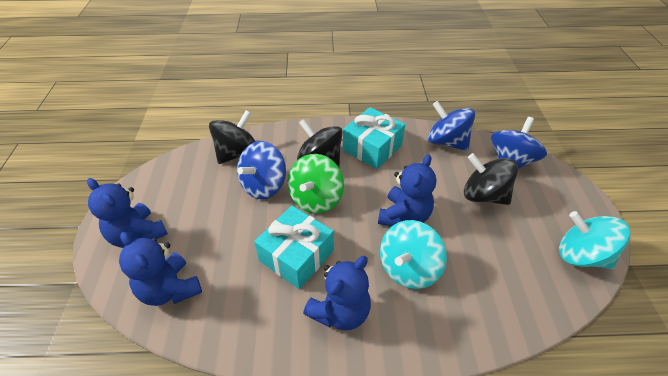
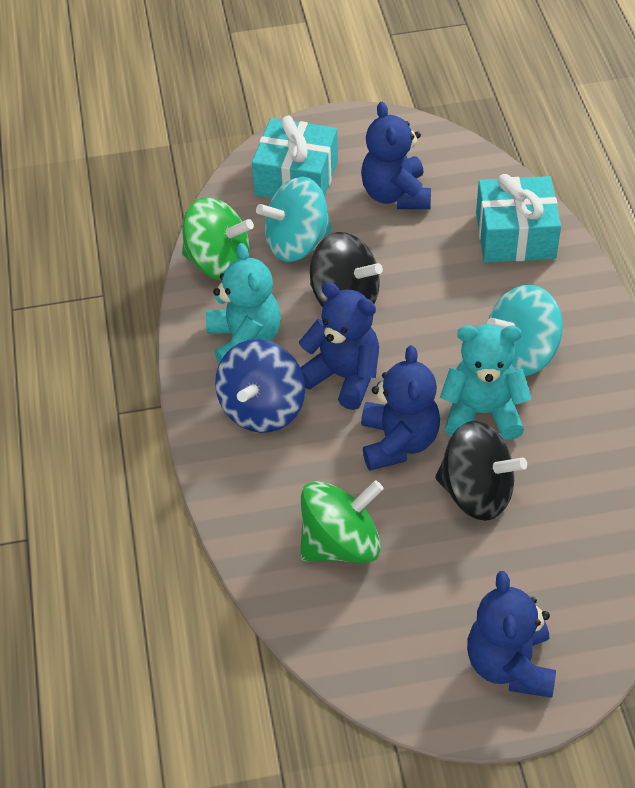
black spinning top: 3 -> 2
blue spinning top: 3 -> 1
green spinning top: 1 -> 2
turquoise teddy bear: 0 -> 2

